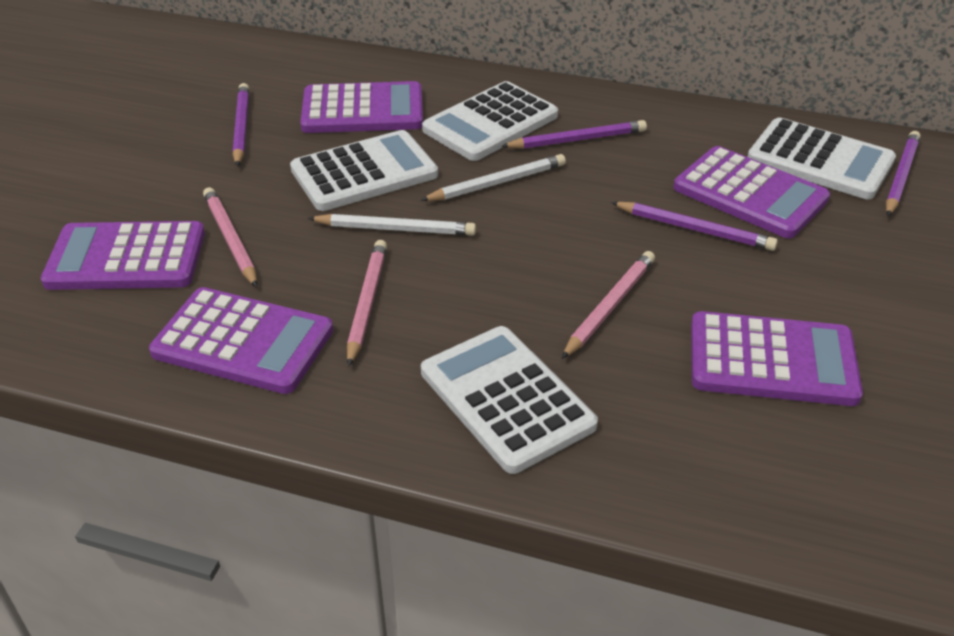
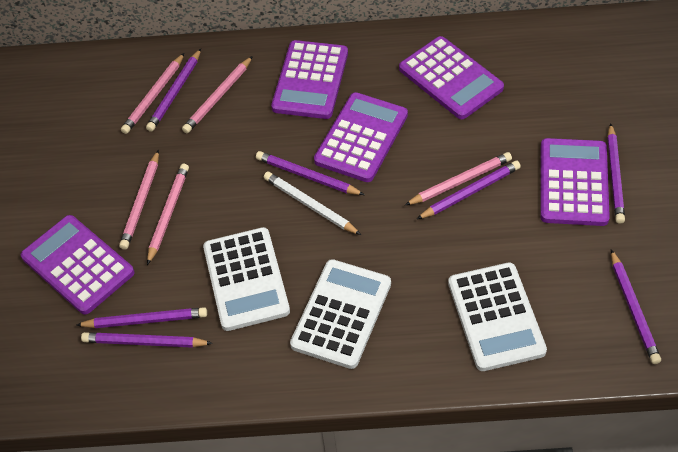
pink pencil: 3 -> 5
purple pencil: 4 -> 7
white calculator: 4 -> 3
white pencil: 2 -> 1

